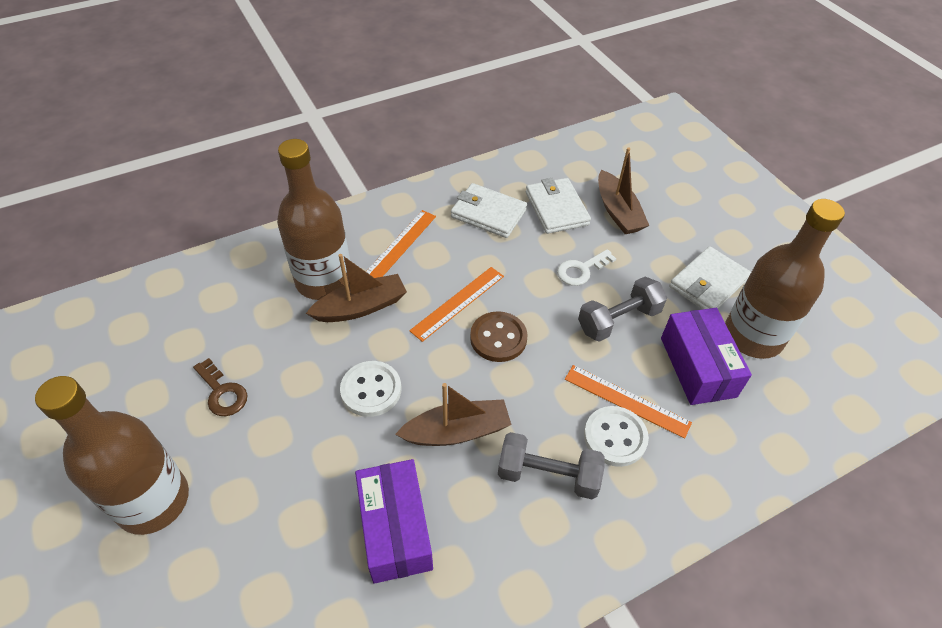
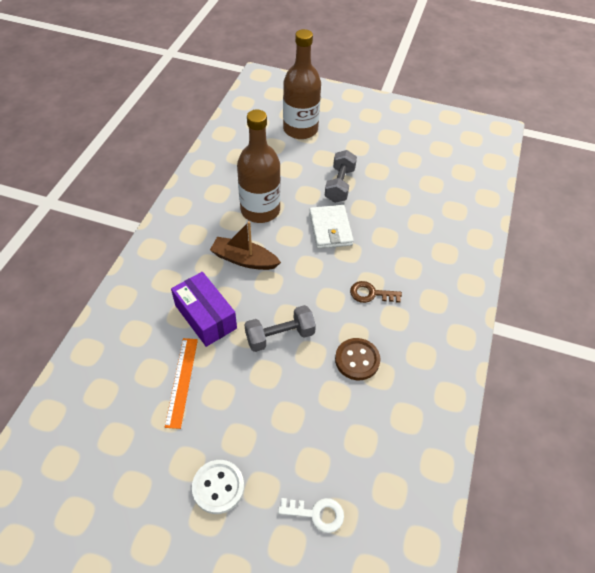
brown boat: 3 -> 1
brown bottle: 3 -> 2
orange ruler: 3 -> 1
purple box: 2 -> 1
white button: 2 -> 1
white wallet: 3 -> 1

